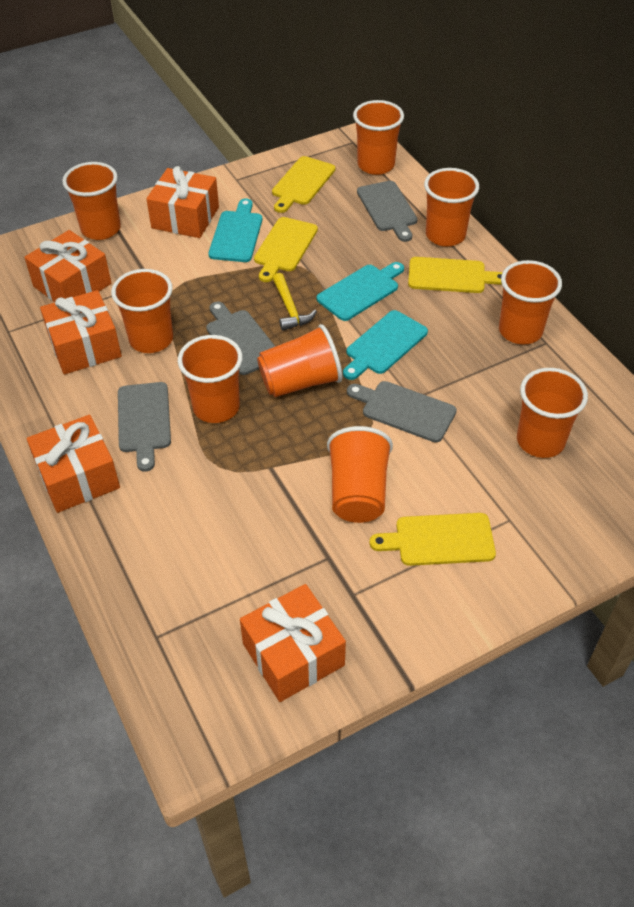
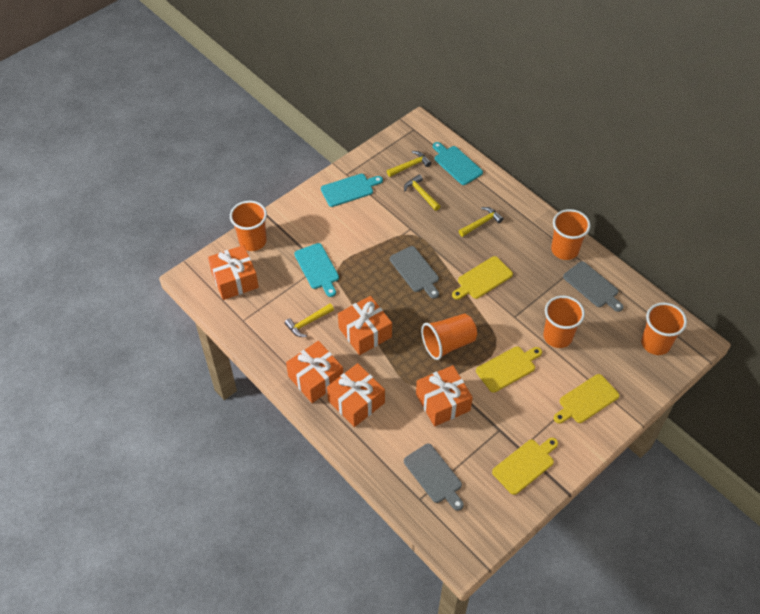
grey cutting board: 4 -> 3
orange cup: 9 -> 5
yellow hammer: 1 -> 4

